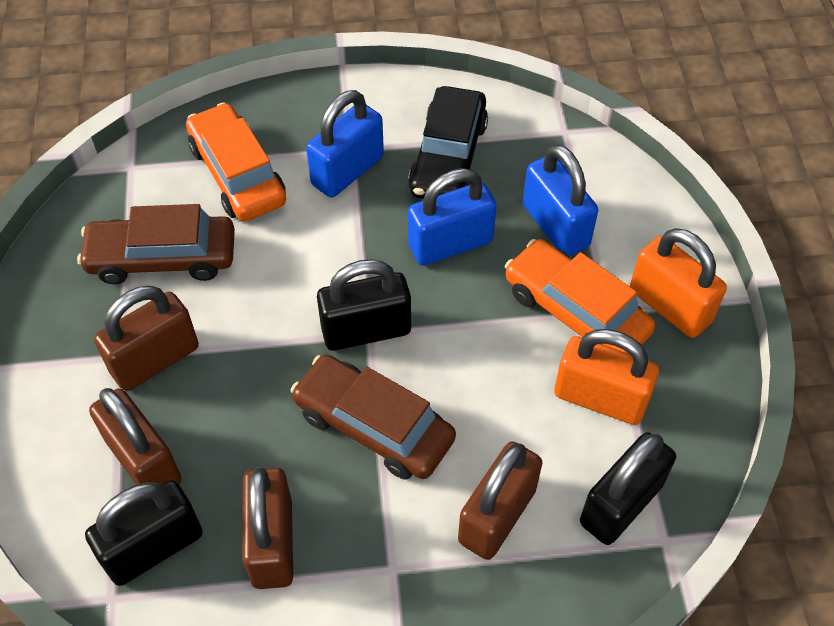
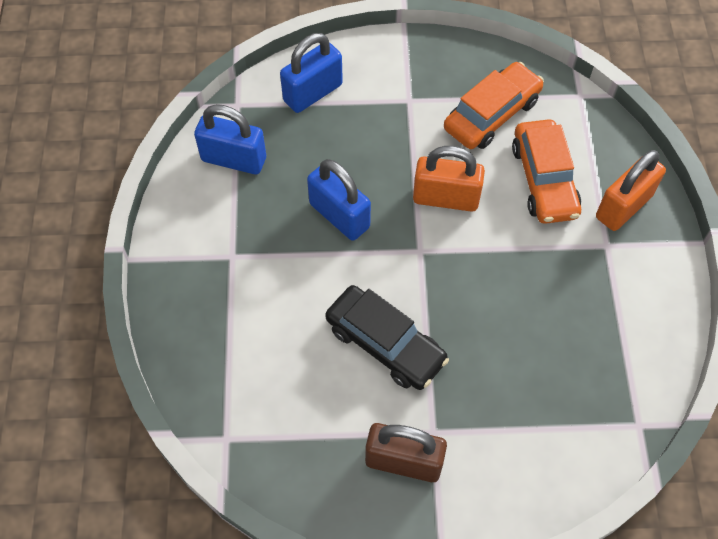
black padlock: 3 -> 0
brown car: 2 -> 0
brown padlock: 4 -> 1

